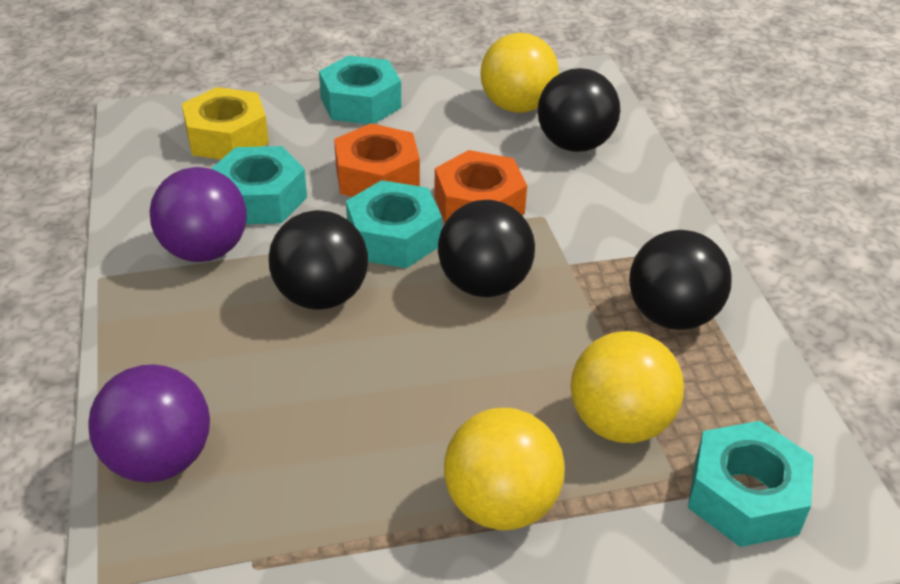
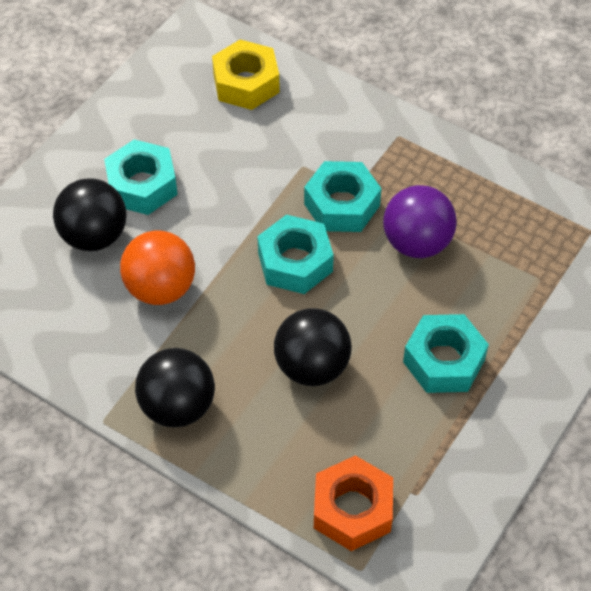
black ball: 4 -> 3
orange ball: 0 -> 1
orange nut: 2 -> 1
purple ball: 2 -> 1
yellow ball: 3 -> 0

